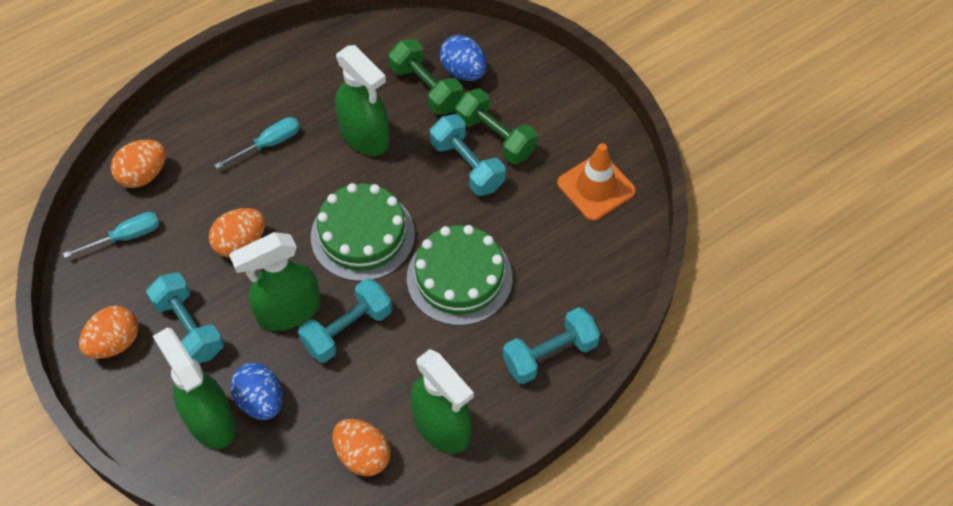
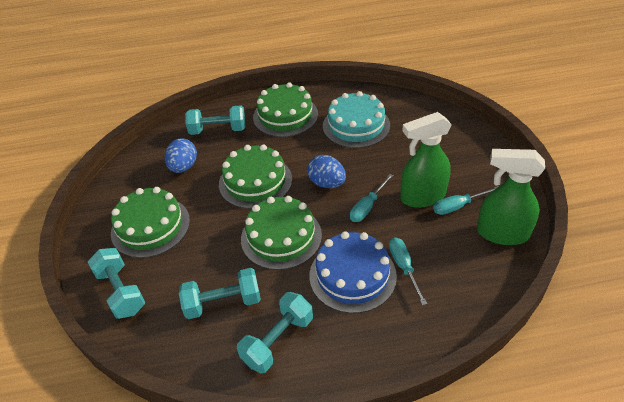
blue cake: 0 -> 1
green cake: 2 -> 4
green dumbbell: 2 -> 0
green spray bottle: 4 -> 2
orange egg: 4 -> 0
orange traffic cone: 1 -> 0
turquoise cake: 0 -> 1
turquoise screwdriver: 2 -> 3

